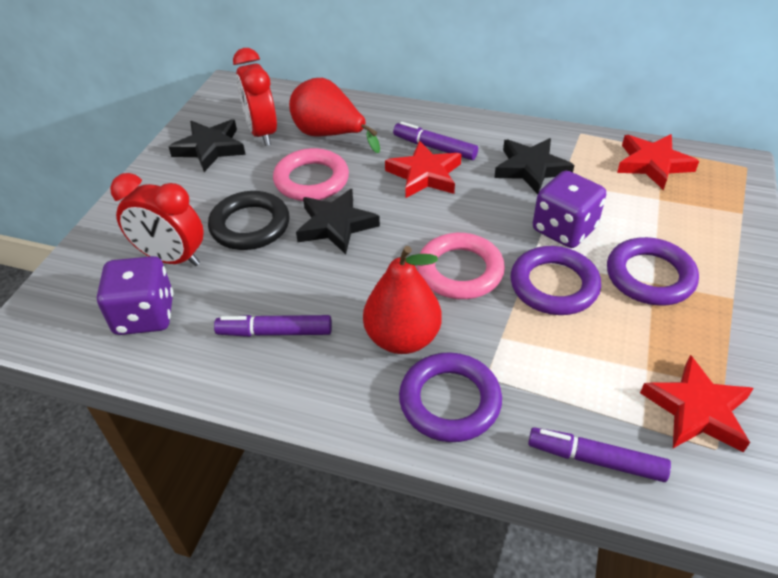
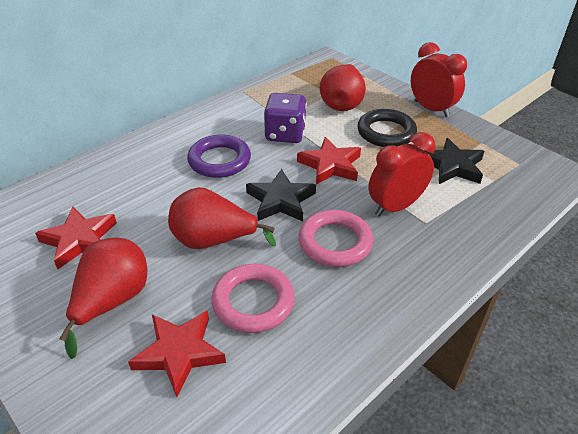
black star: 3 -> 2
purple dice: 2 -> 1
purple marker: 3 -> 0
purple ring: 3 -> 1
red pear: 2 -> 3

